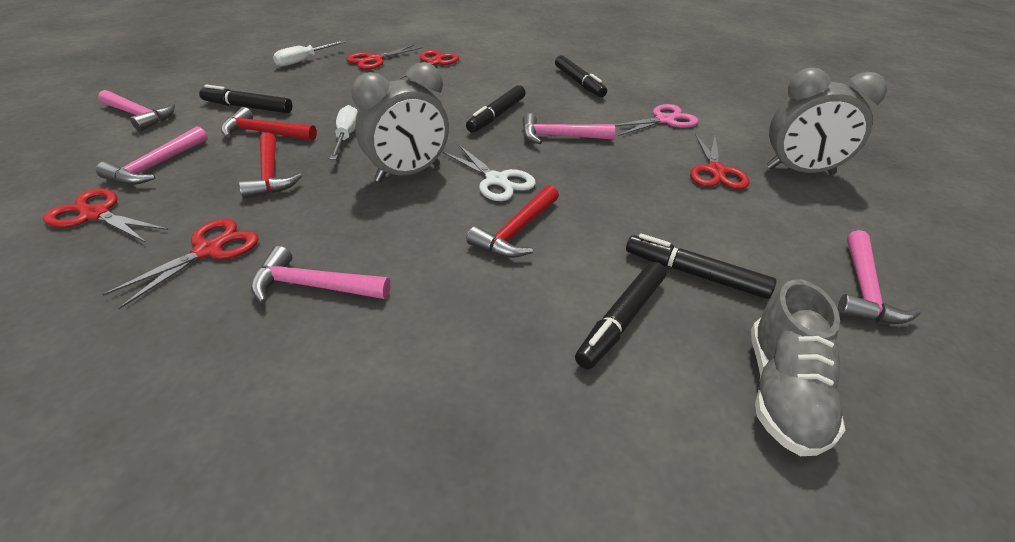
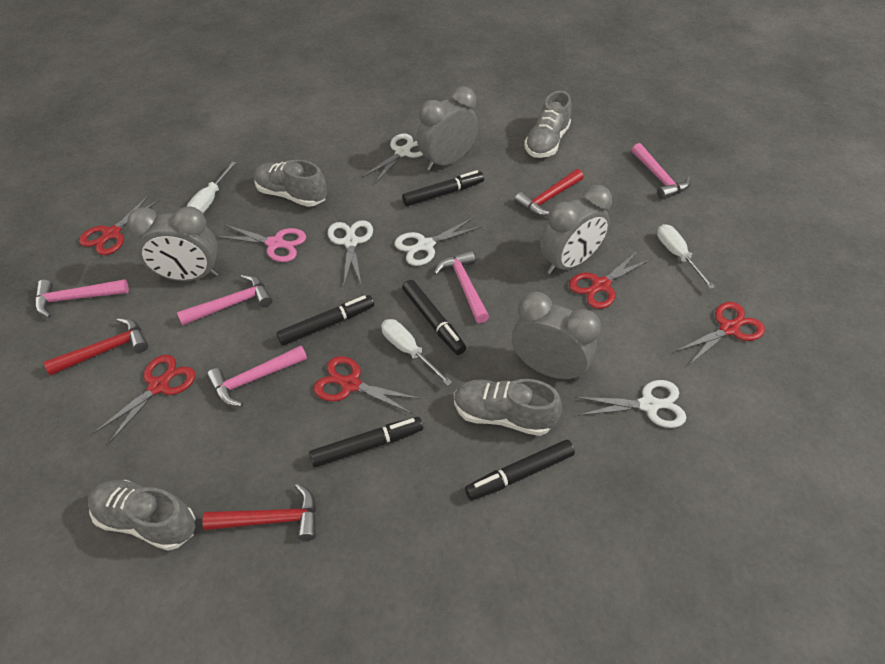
grey clock: 2 -> 4
grey shoe: 1 -> 4
white scissors: 1 -> 4
white screwdriver: 2 -> 3

